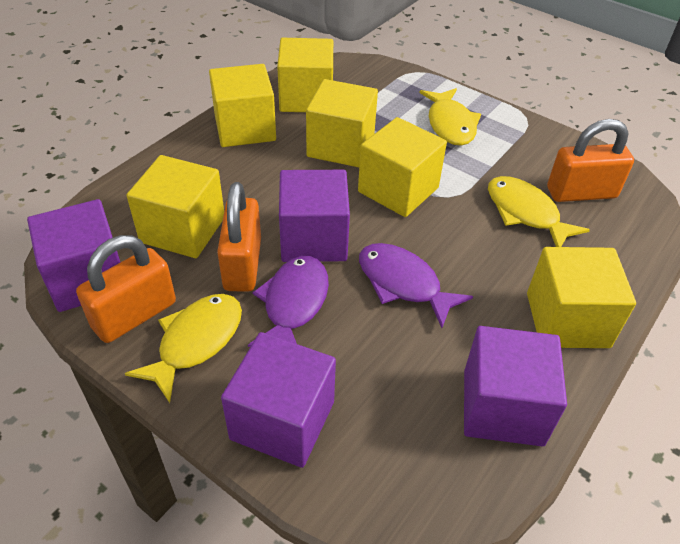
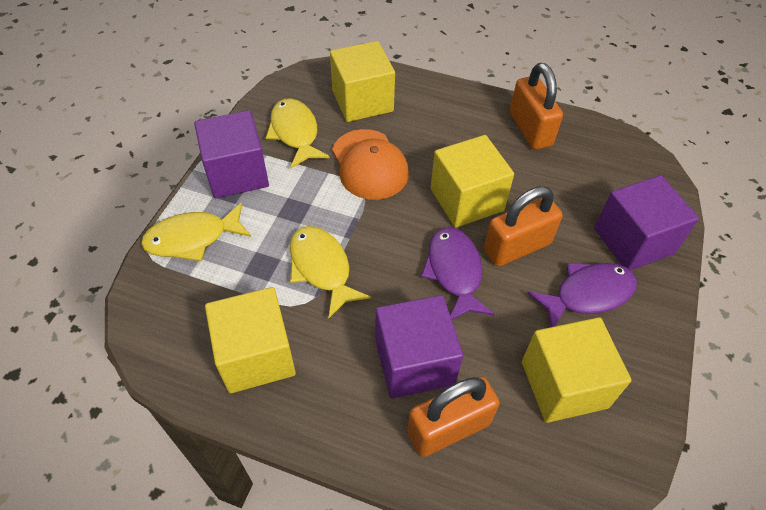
orange cap: 0 -> 1
purple cube: 4 -> 3
yellow cube: 6 -> 4

